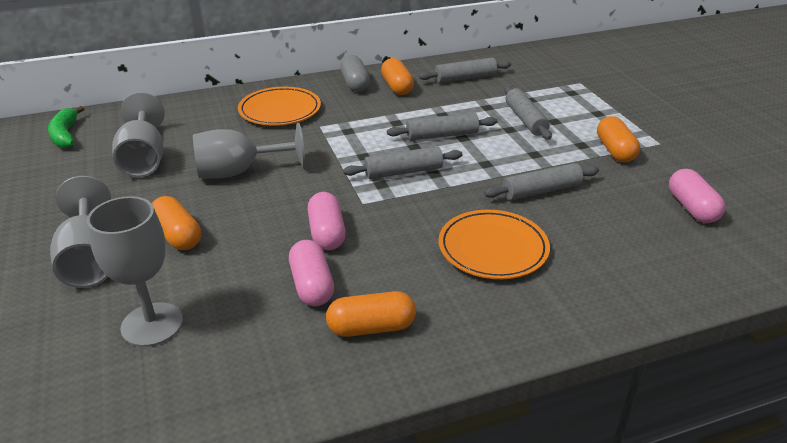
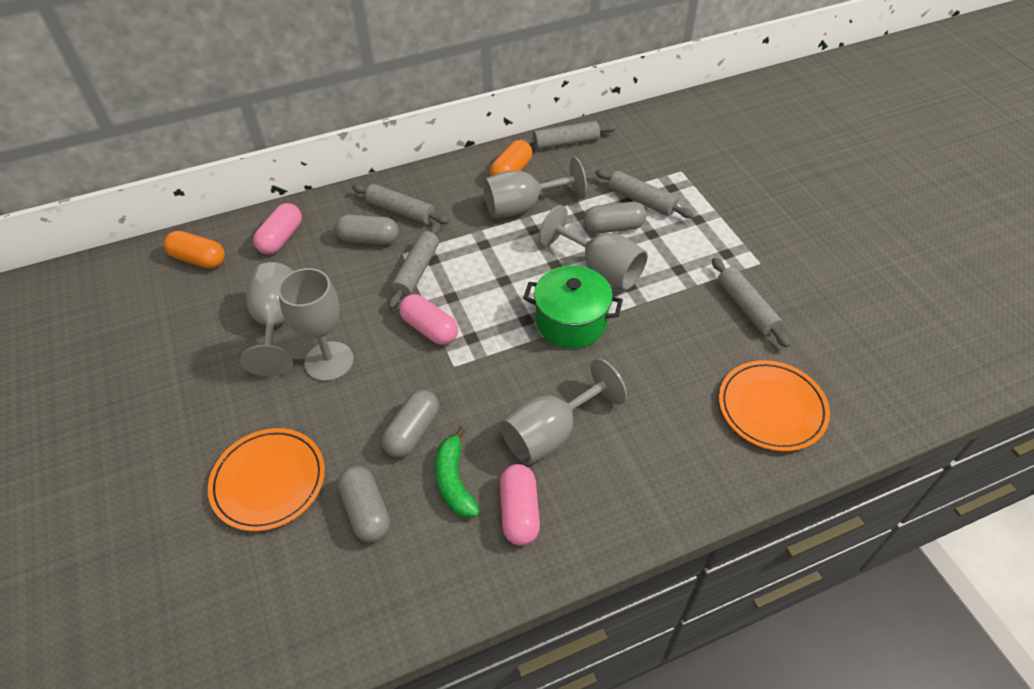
green pot: 0 -> 1
grey capsule: 1 -> 4
grey goblet: 4 -> 5
orange capsule: 4 -> 2

